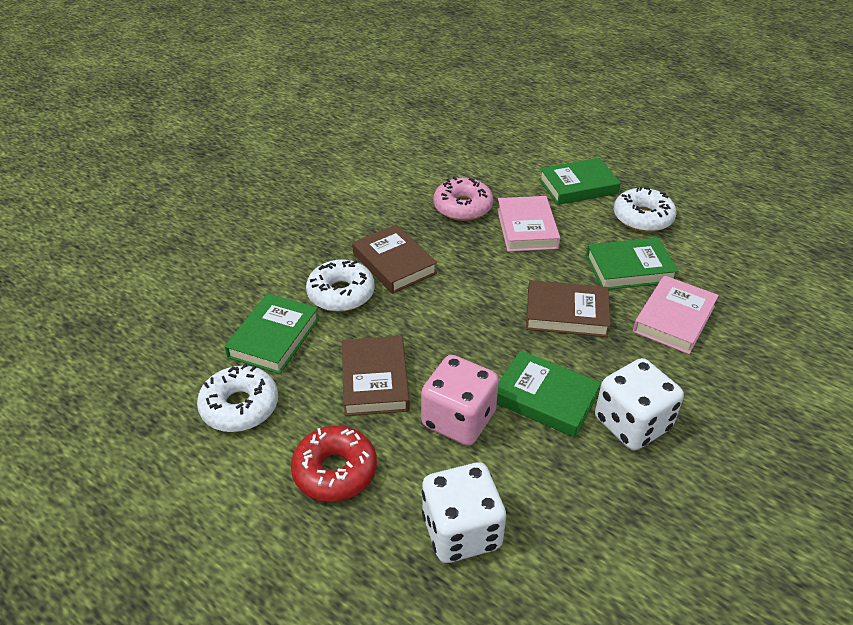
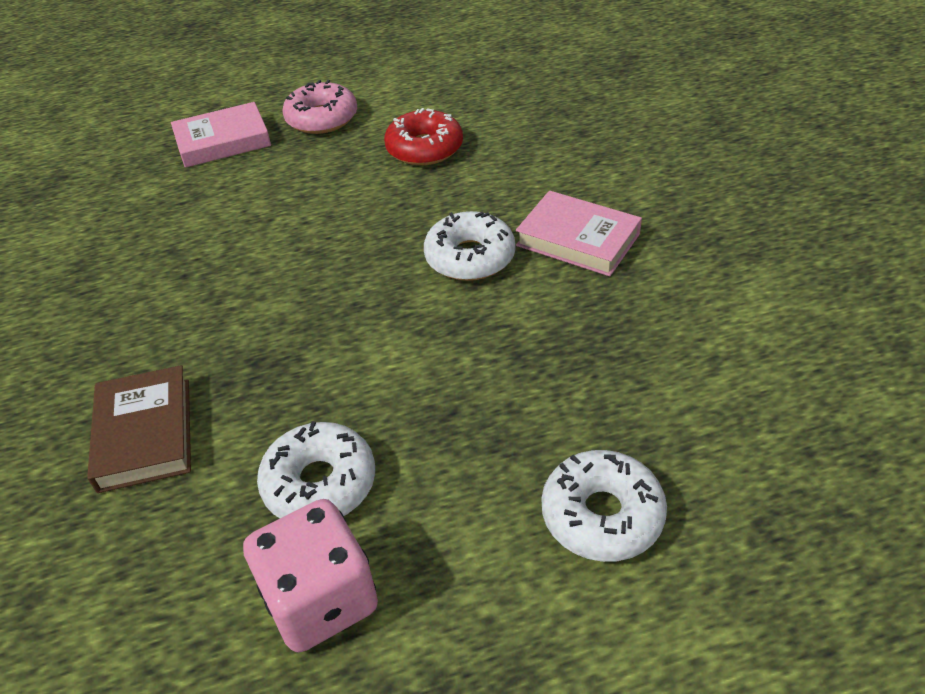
brown book: 3 -> 1
green book: 4 -> 0
white dice: 2 -> 0

